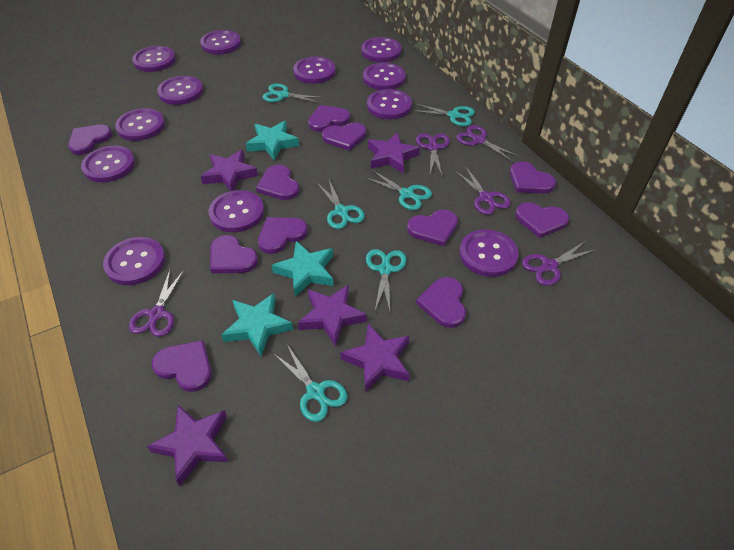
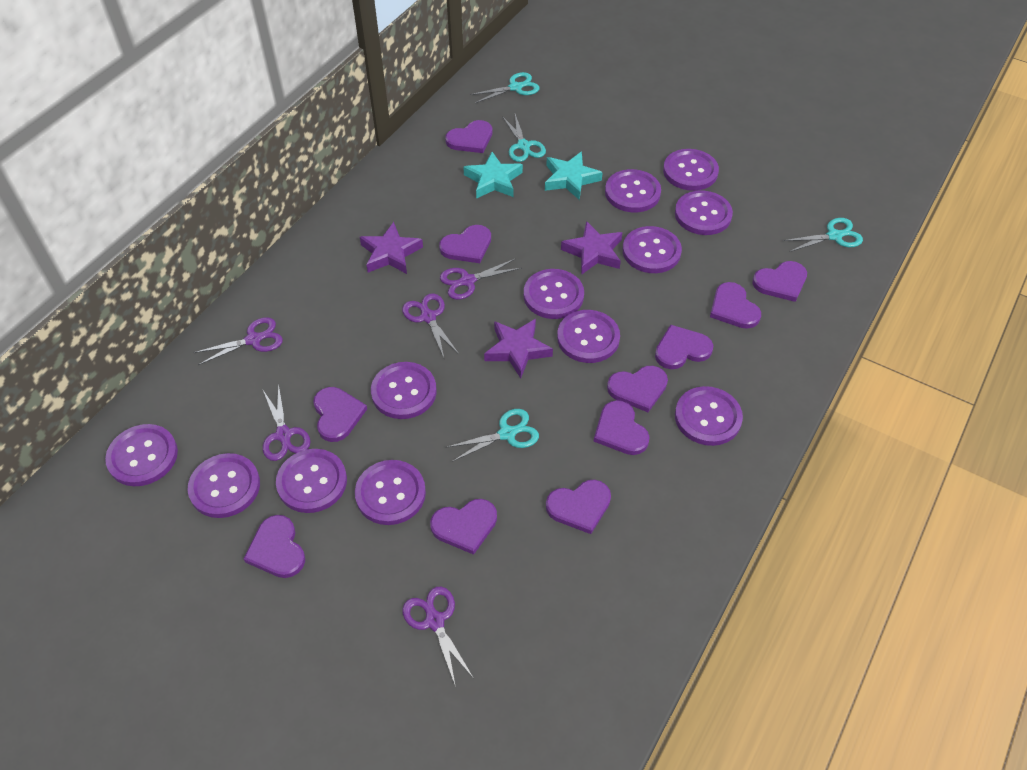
purple star: 5 -> 3
turquoise scissors: 6 -> 4
turquoise star: 3 -> 2

